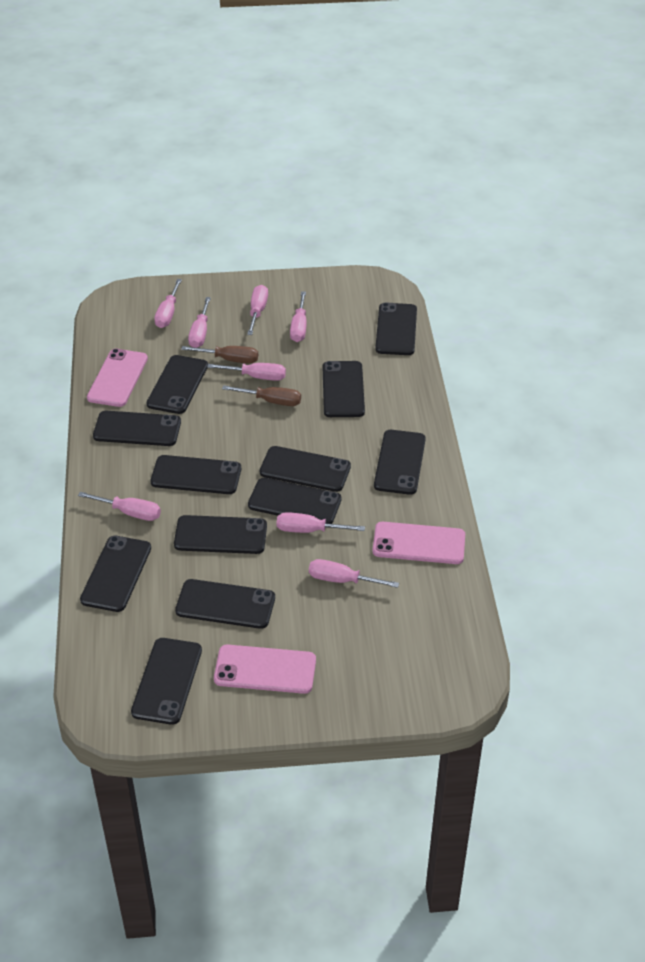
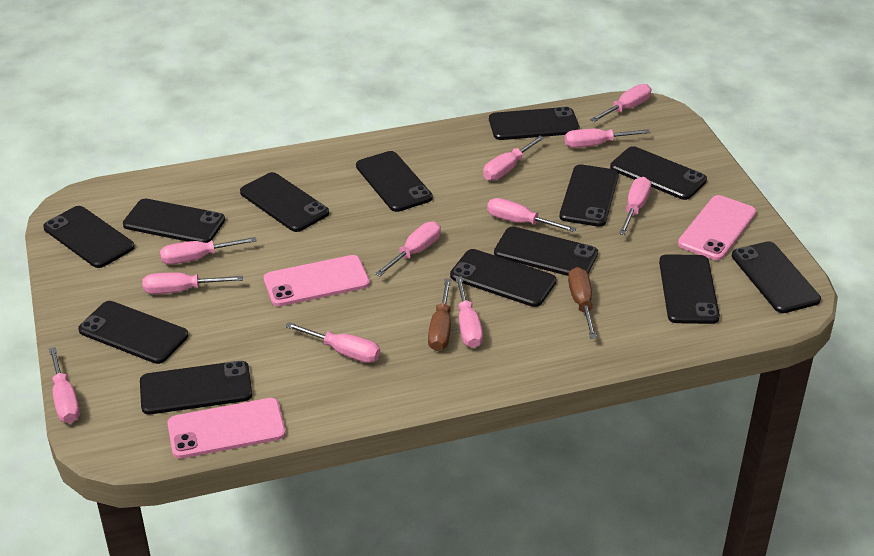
black phone: 12 -> 13
pink screwdriver: 8 -> 11

